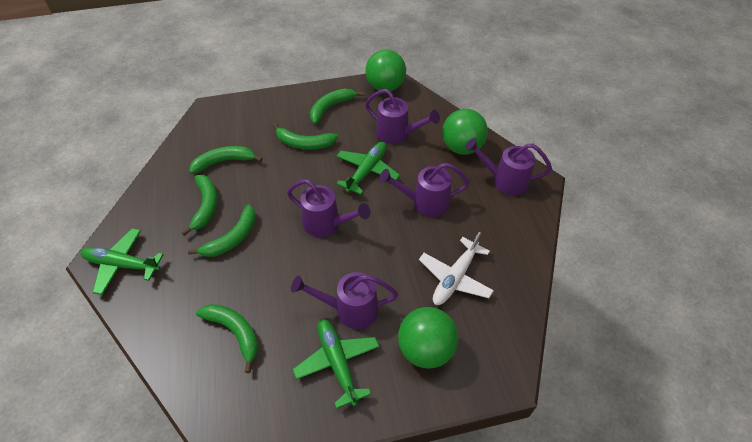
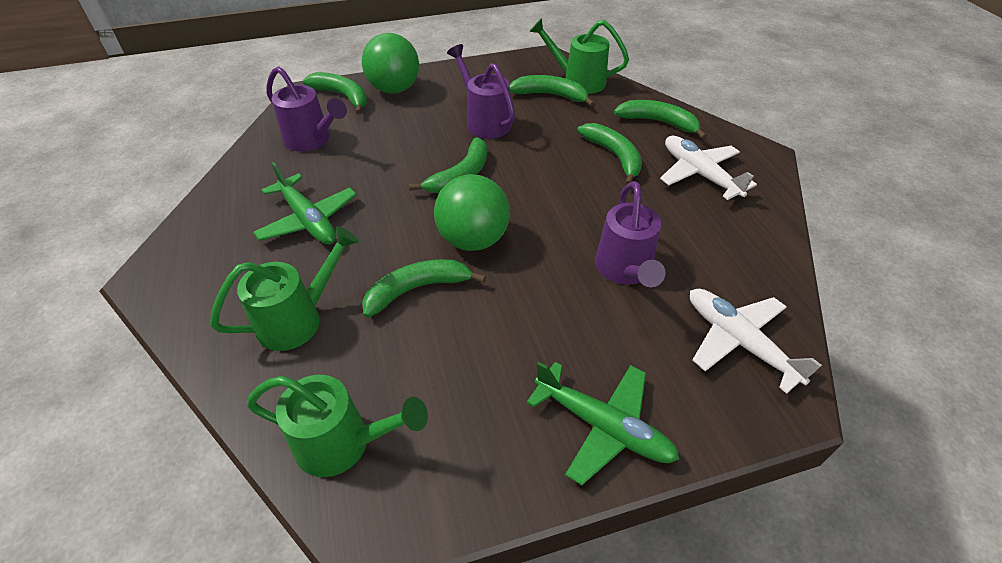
green ball: 3 -> 2
green plane: 3 -> 2
green watering can: 0 -> 3
purple watering can: 5 -> 3
white plane: 1 -> 2

